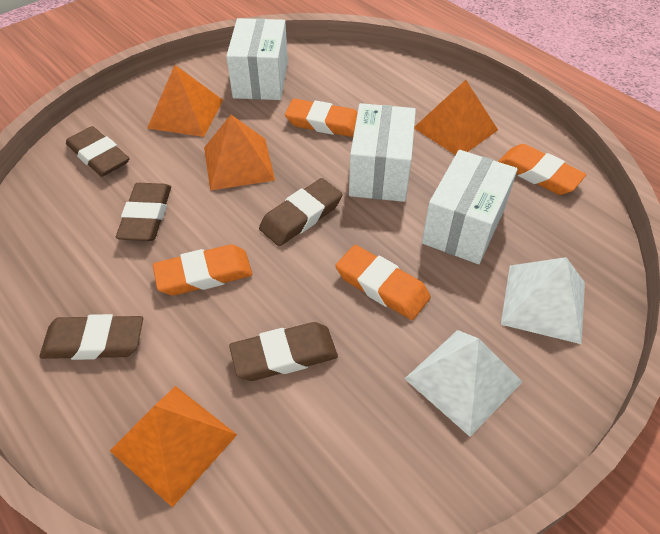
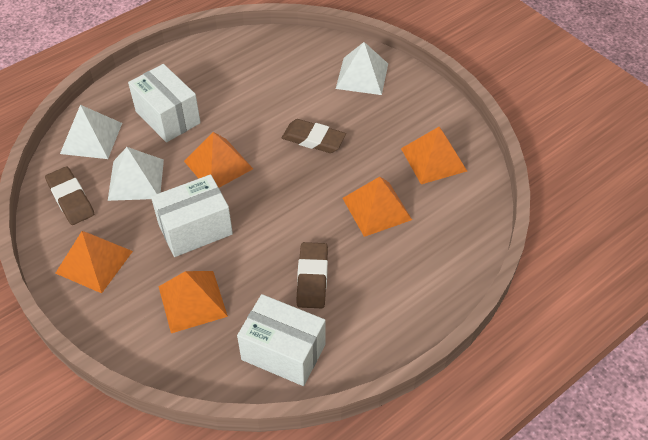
brown eraser: 5 -> 3
orange eraser: 4 -> 0
orange pyramid: 4 -> 5
white pyramid: 2 -> 3

